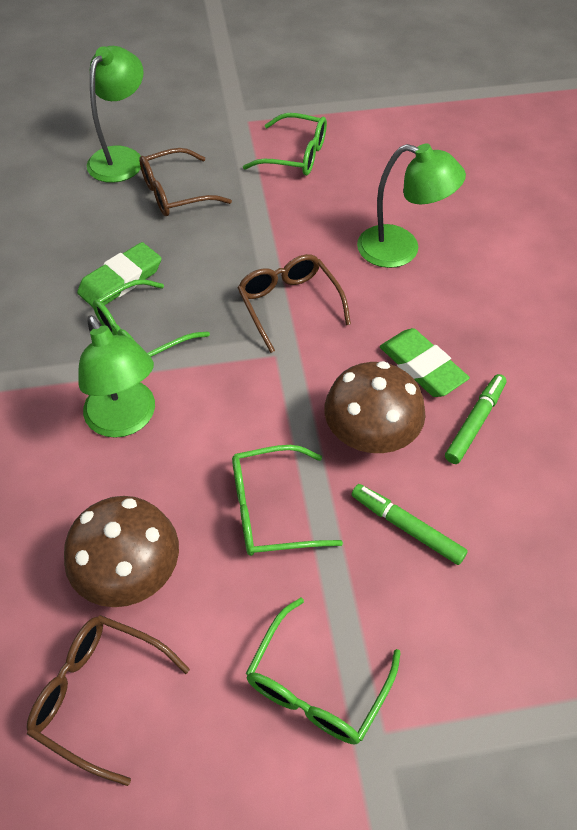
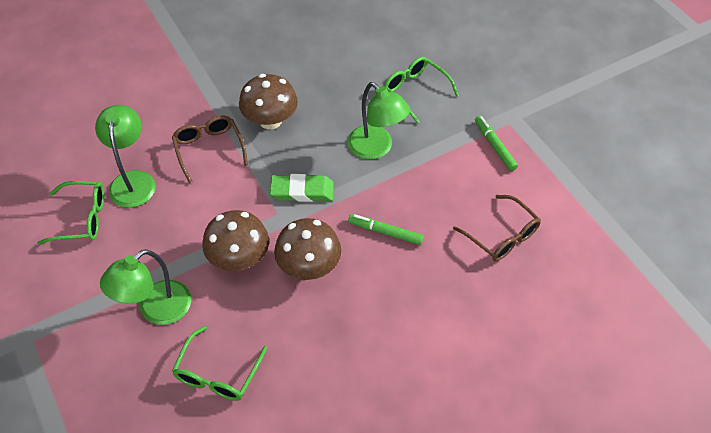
brown glasses: 3 -> 2
brown mushroom: 2 -> 3
green eraser: 2 -> 1
green glasses: 4 -> 3

